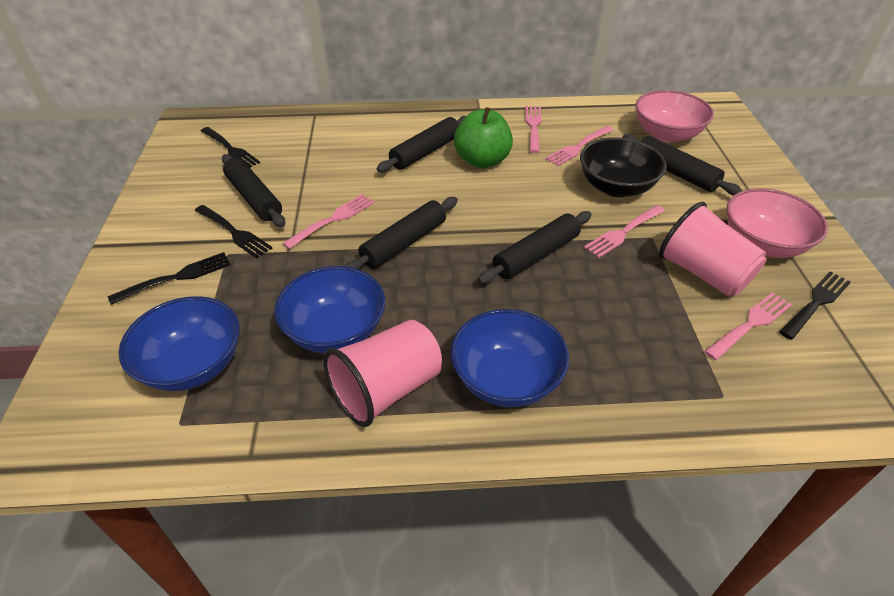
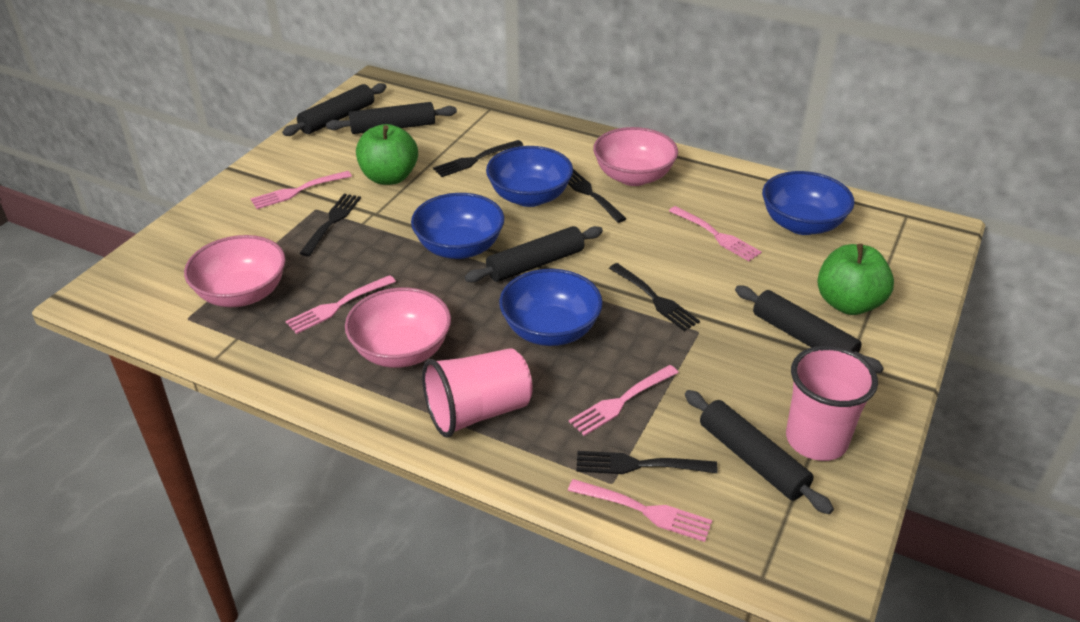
black bowl: 1 -> 0
black fork: 4 -> 5
blue bowl: 3 -> 4
green apple: 1 -> 2
pink bowl: 2 -> 3

